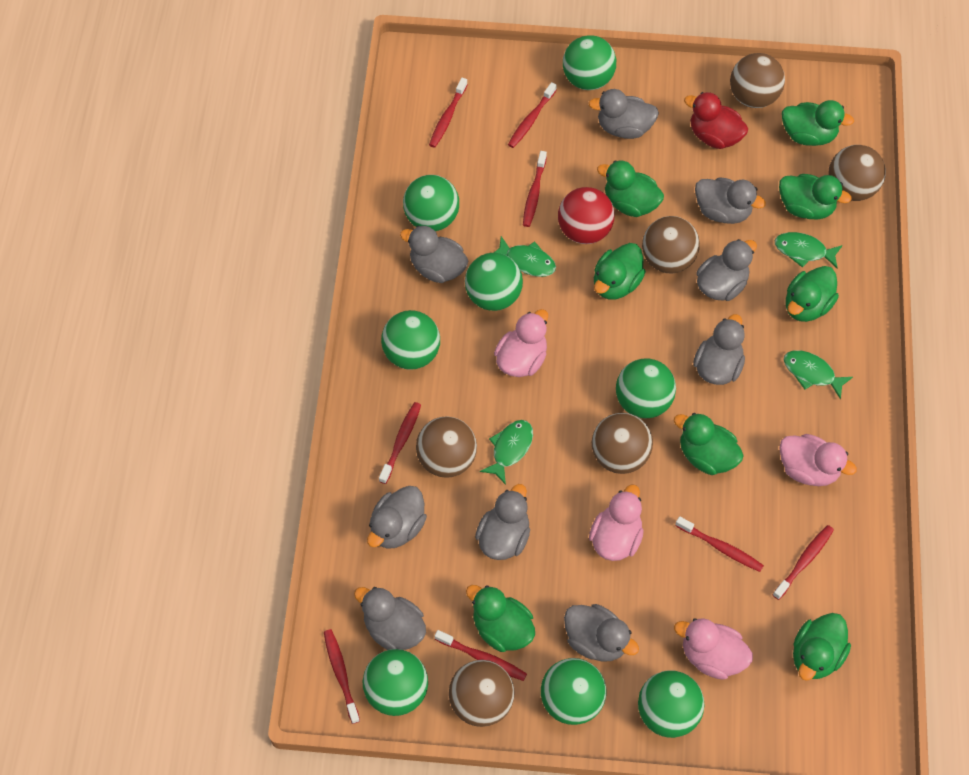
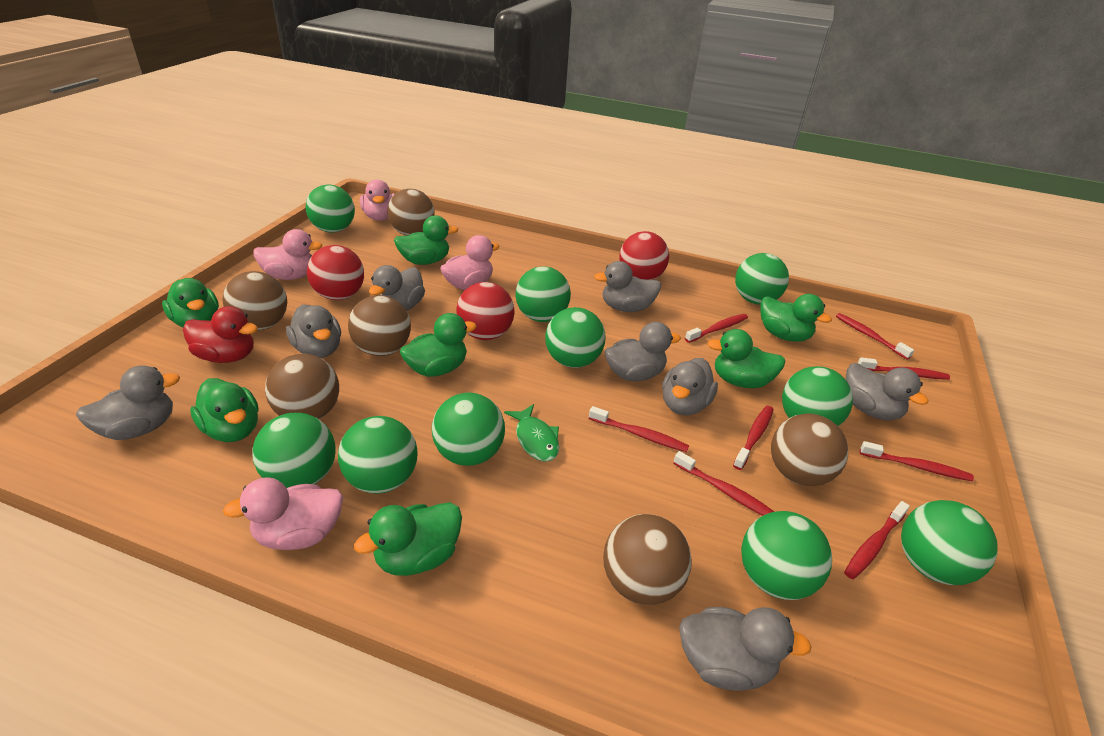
green ball: 8 -> 10
green duck: 8 -> 7
green fish: 4 -> 1
grey duck: 9 -> 8
red ball: 1 -> 3

